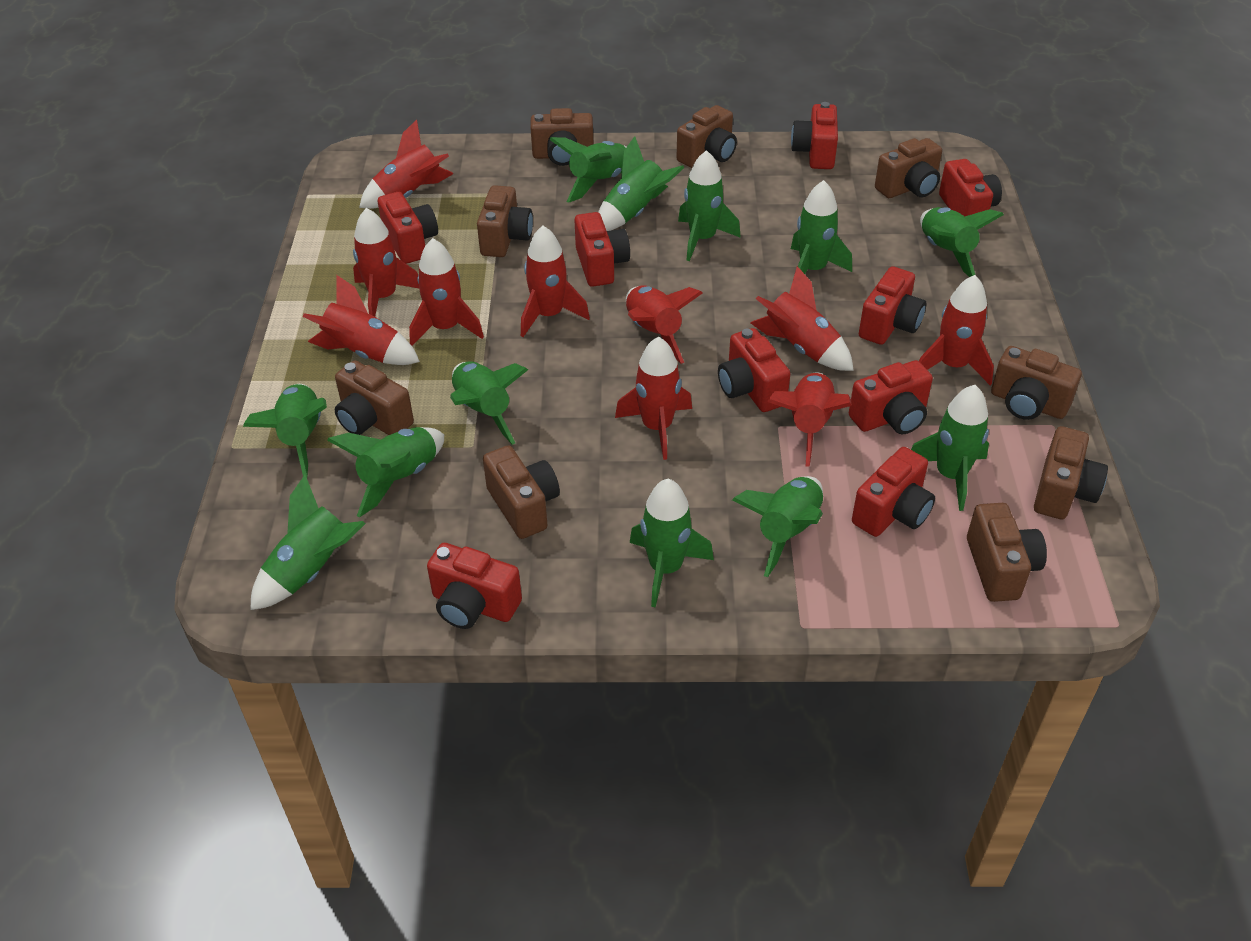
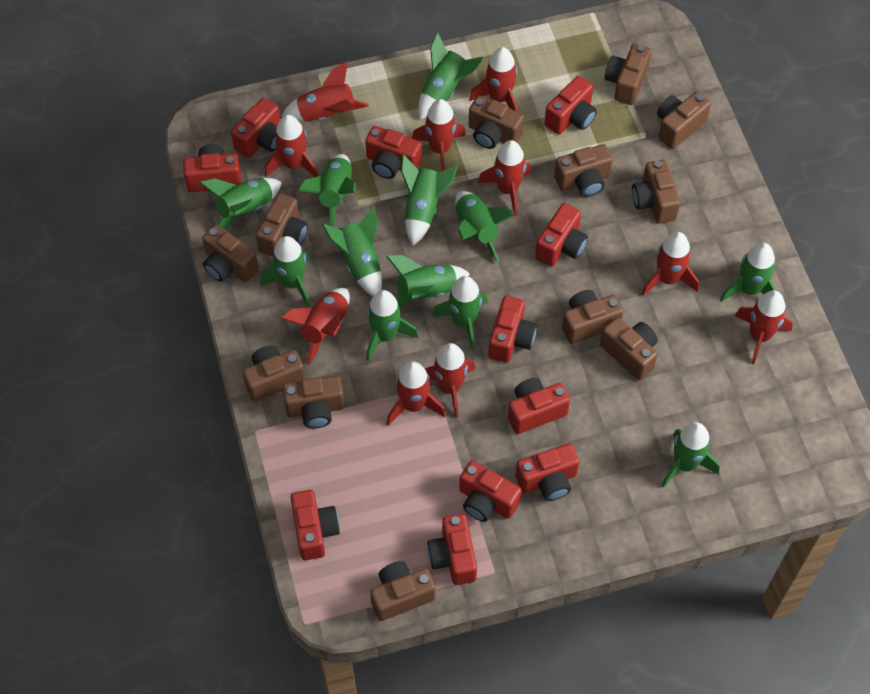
brown camera: 9 -> 12
red camera: 9 -> 11

